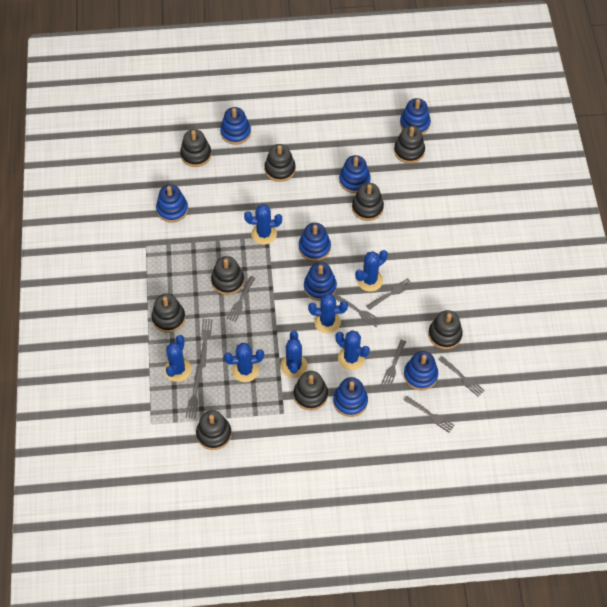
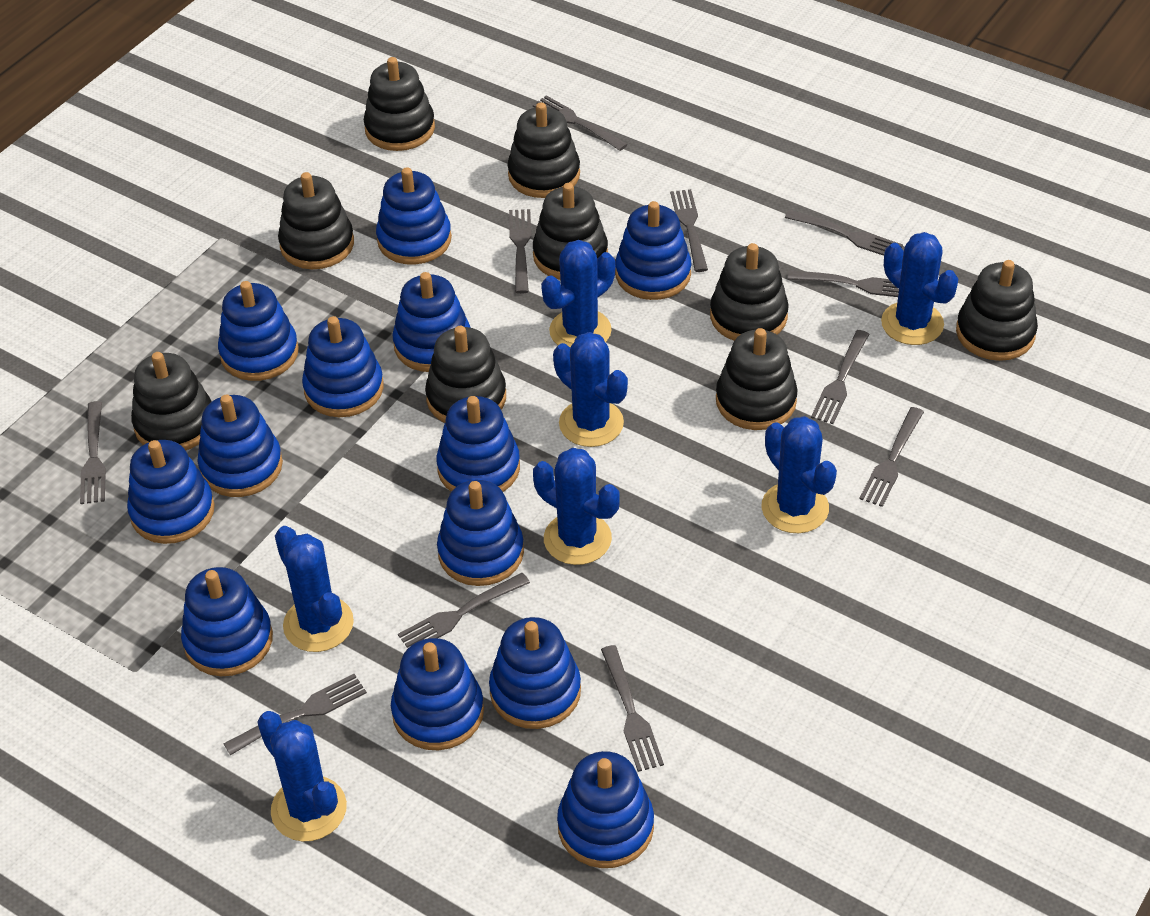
blue stacking toy: 8 -> 13
grey fork: 8 -> 11

